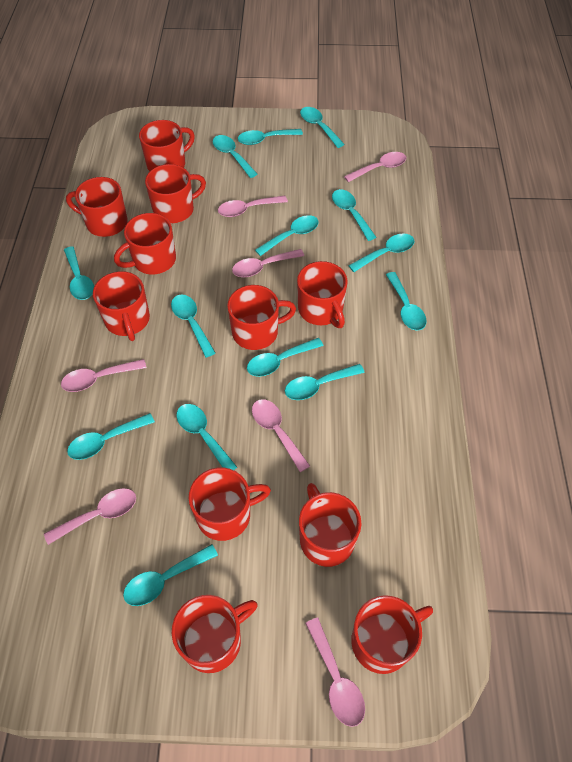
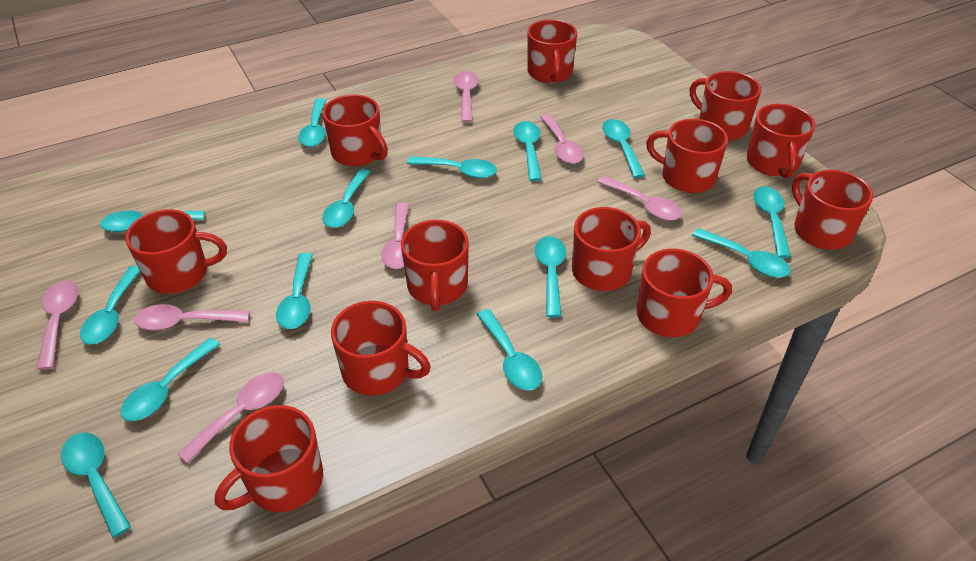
red mug: 11 -> 12

